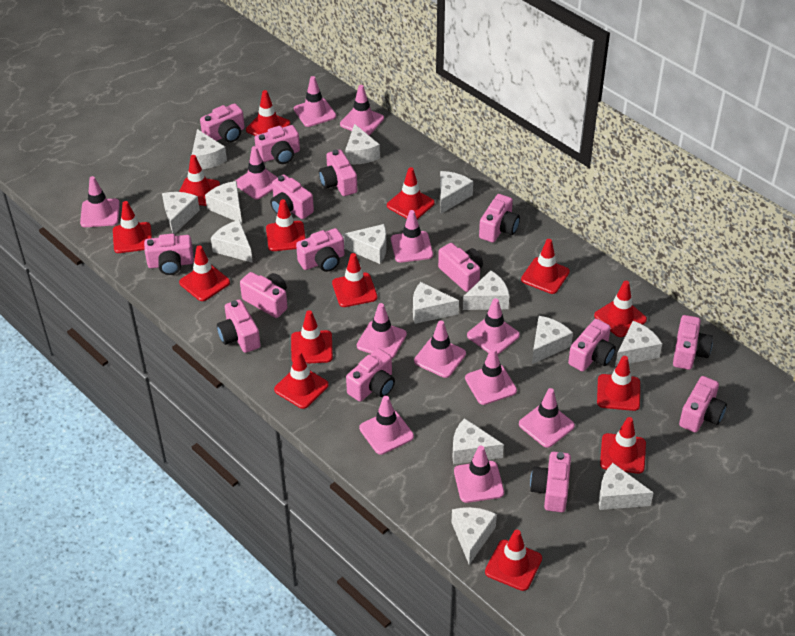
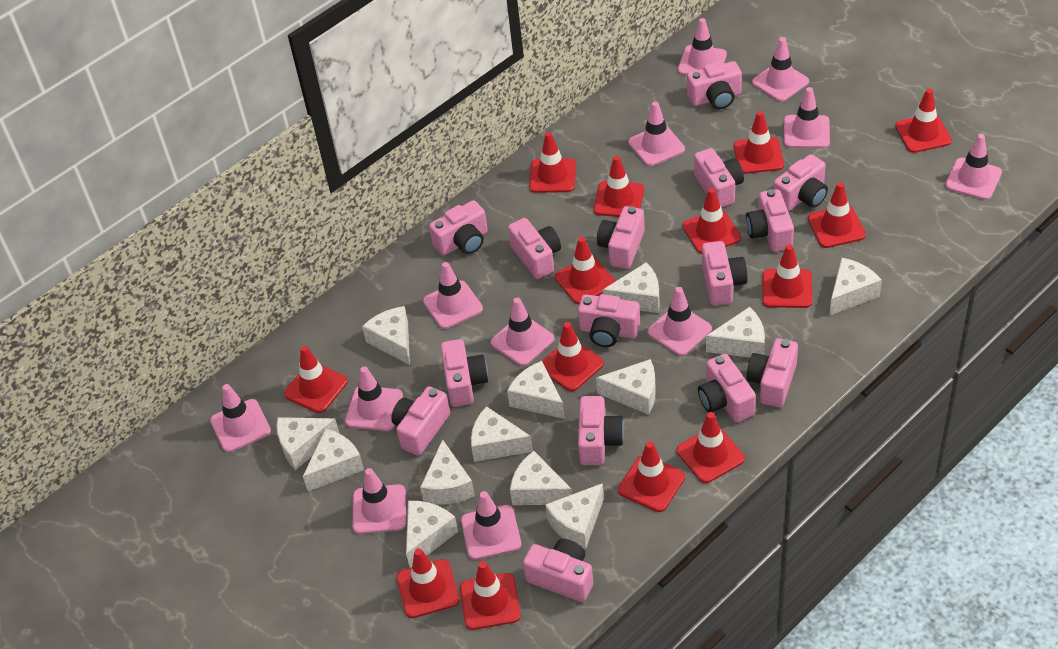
white cheese: 14 -> 13

